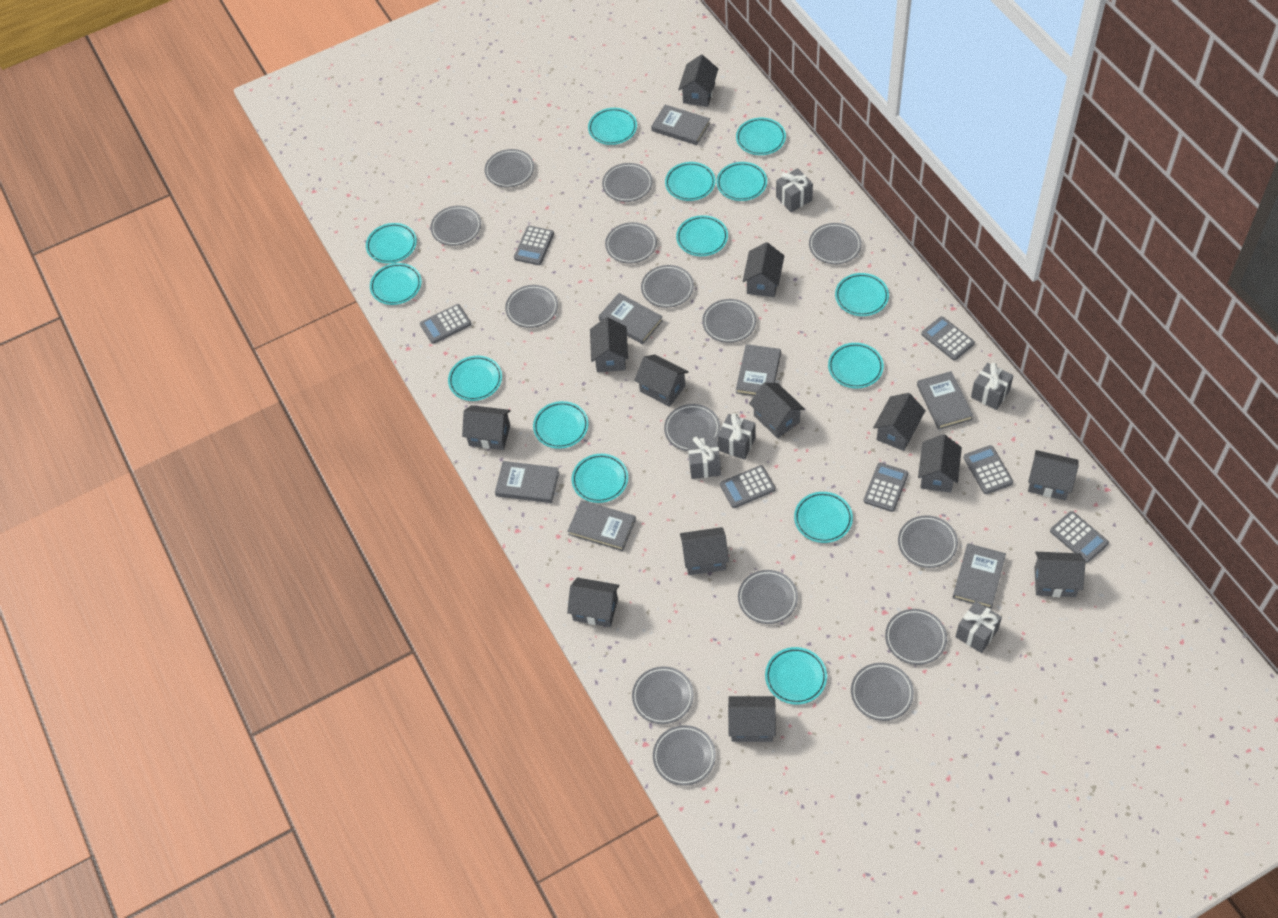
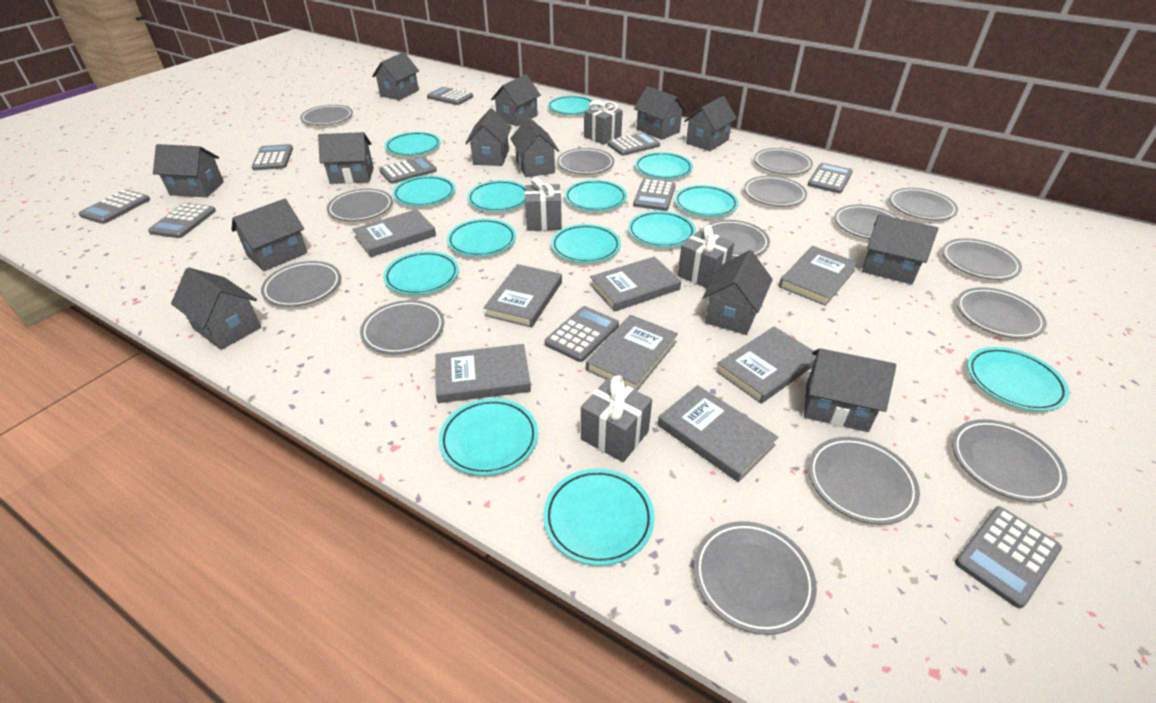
grey book: 7 -> 8
grey calculator: 7 -> 10
grey gift: 5 -> 4

